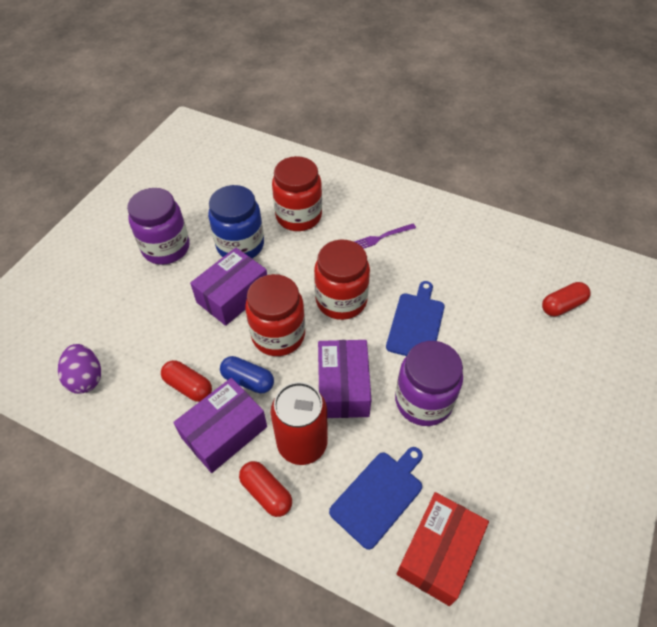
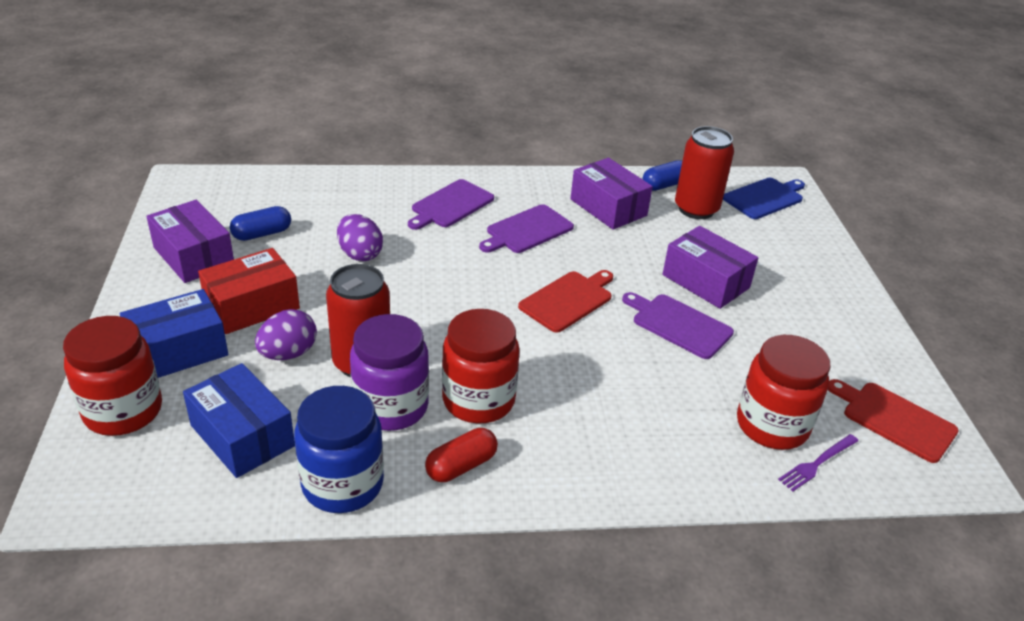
blue box: 0 -> 2
blue capsule: 1 -> 2
blue cutting board: 2 -> 1
purple cutting board: 0 -> 3
purple egg: 1 -> 2
purple jar: 2 -> 1
red can: 1 -> 2
red capsule: 3 -> 1
red cutting board: 0 -> 2

